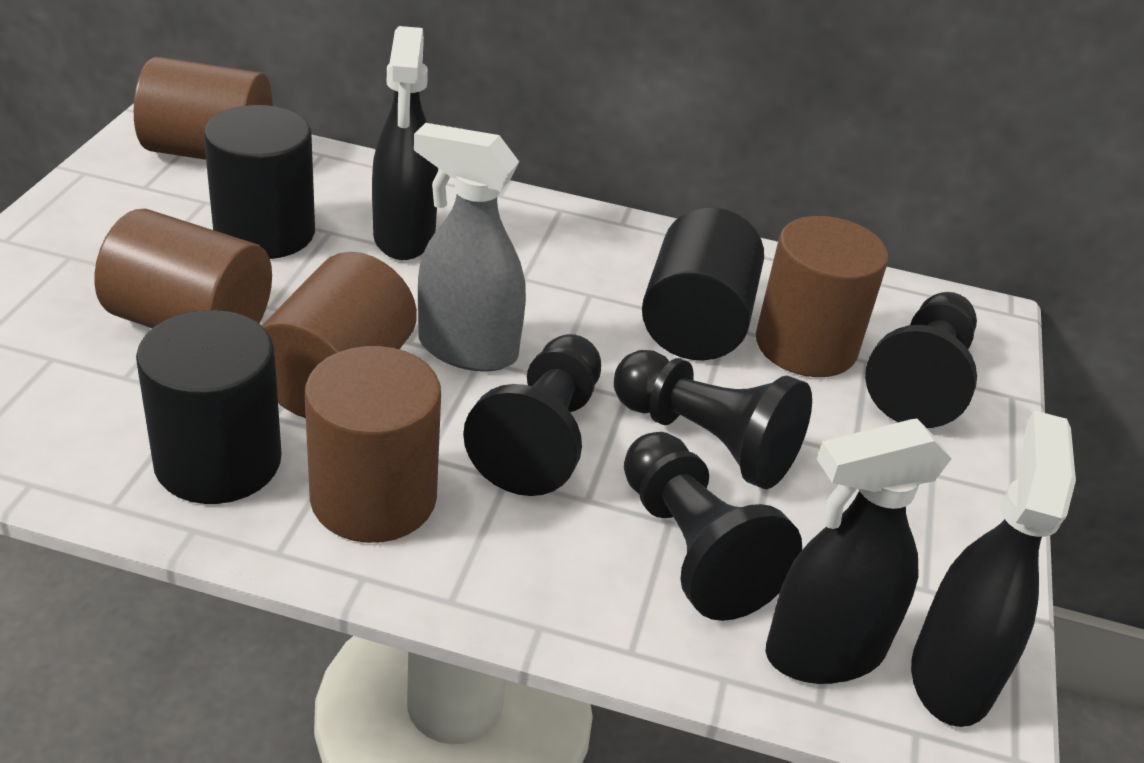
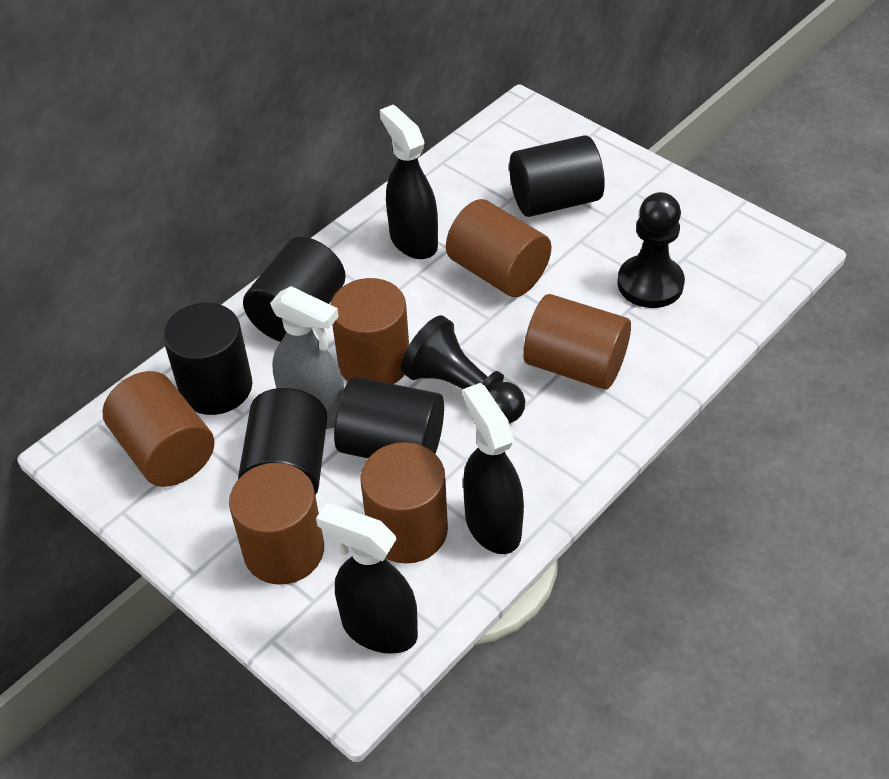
black cylinder: 3 -> 5
black pawn: 4 -> 2
brown cylinder: 5 -> 6

